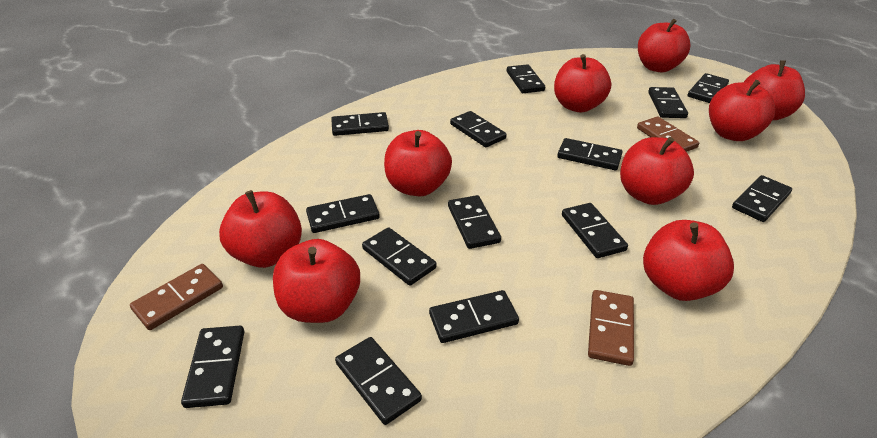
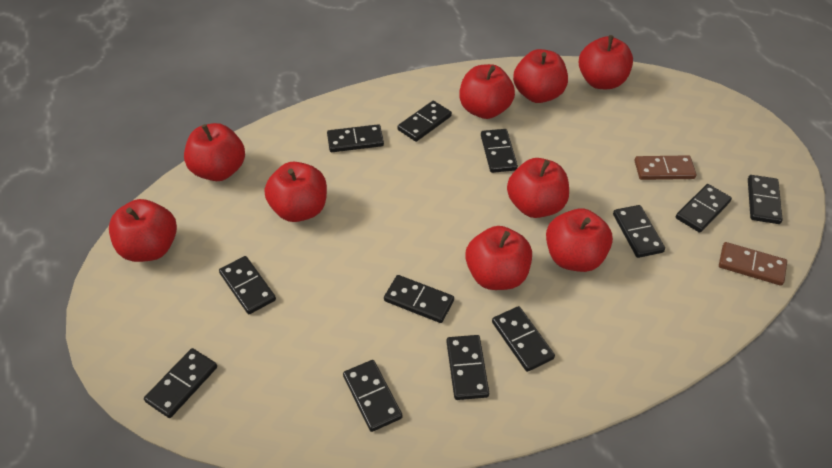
black domino: 14 -> 12
brown domino: 3 -> 2

